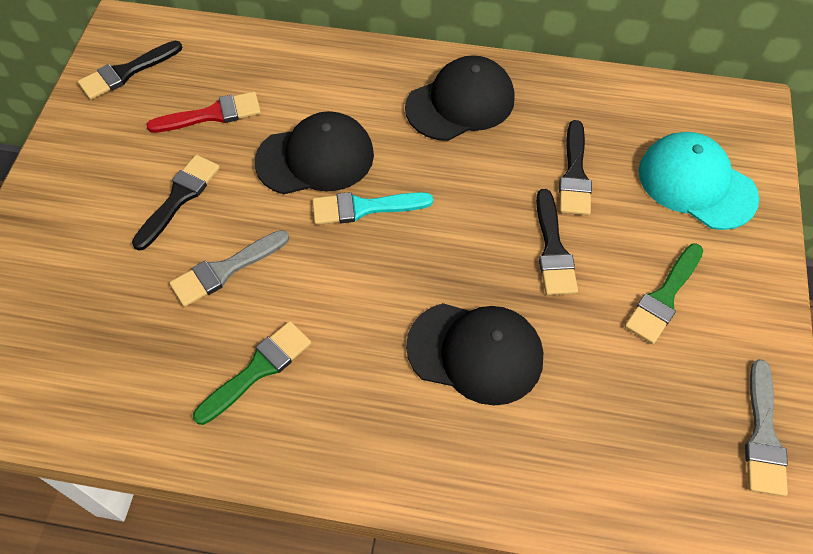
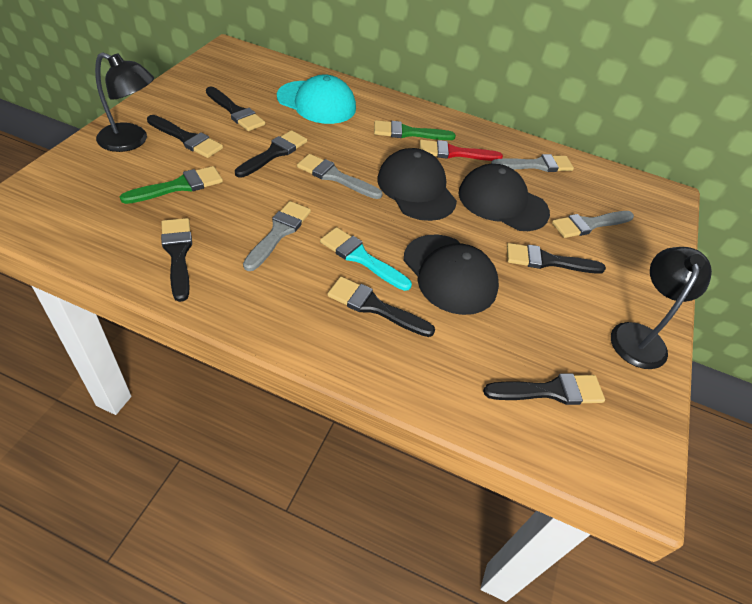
black brush: 4 -> 7
black lamp: 0 -> 2
grey brush: 2 -> 4

